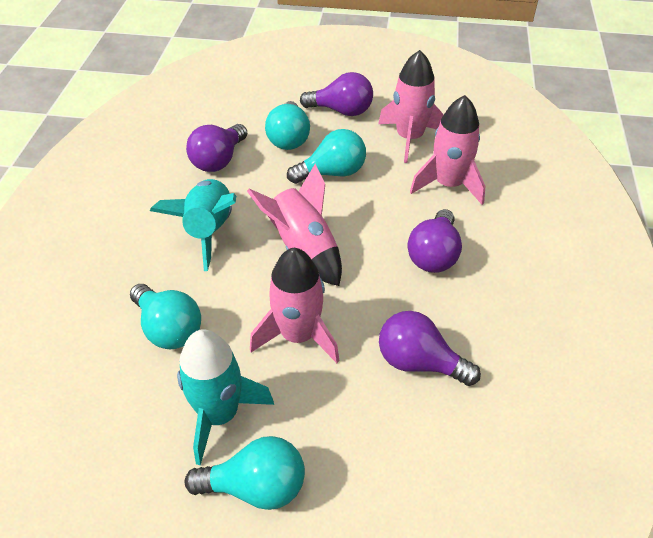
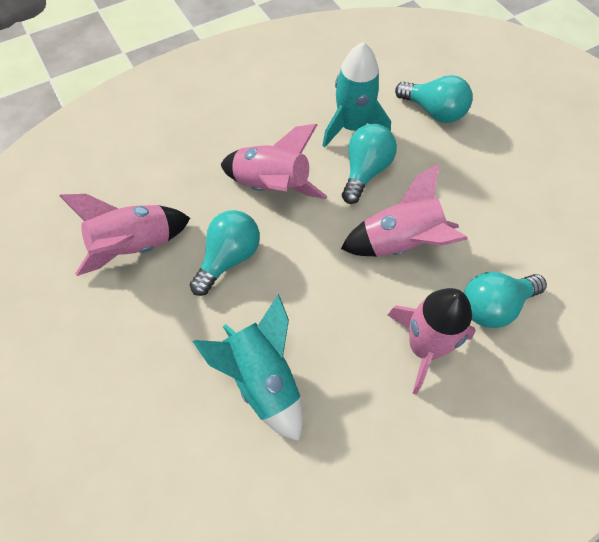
purple light bulb: 4 -> 0

